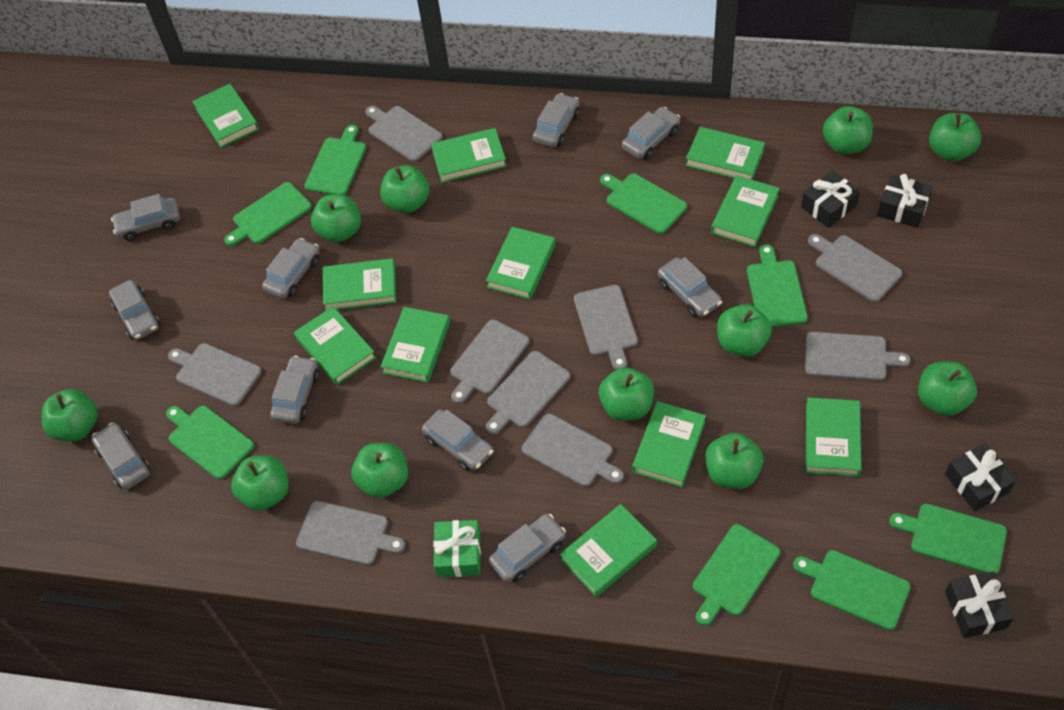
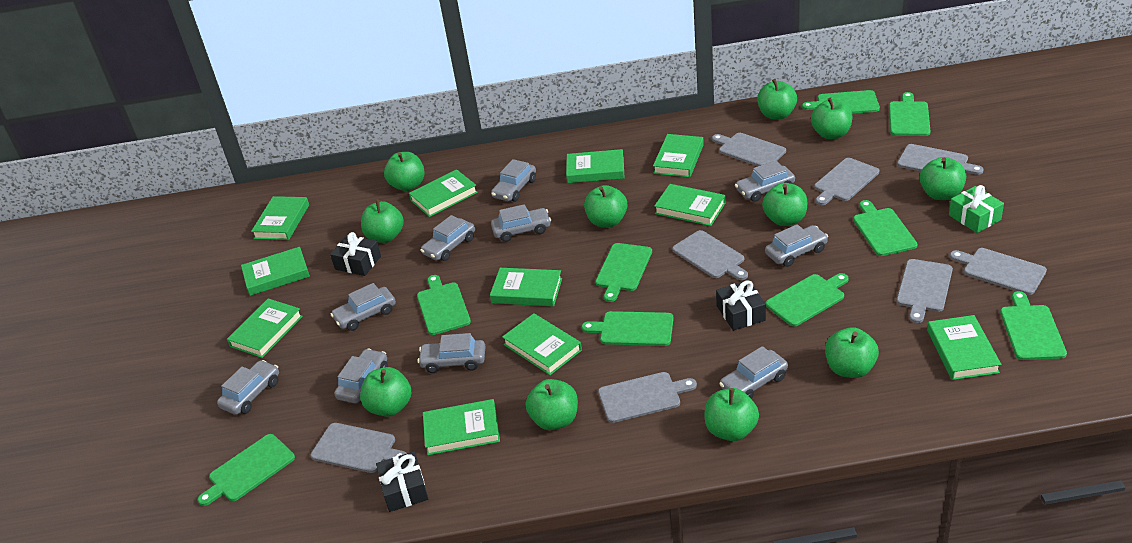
black gift: 4 -> 3
green cutting board: 8 -> 9
grey cutting board: 9 -> 8

